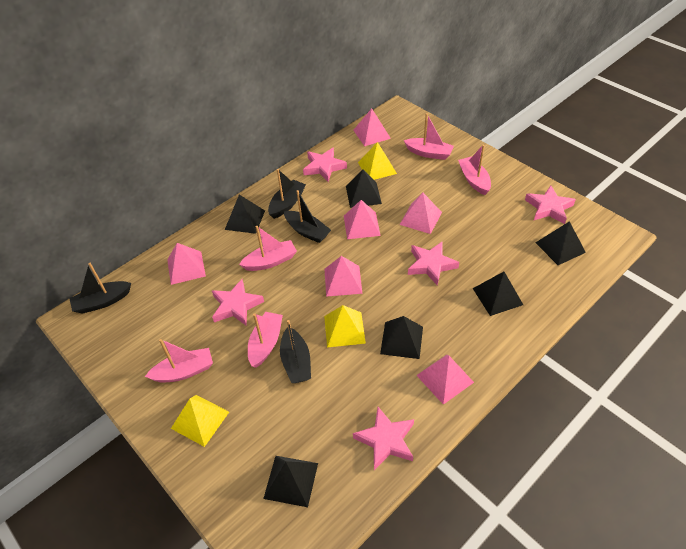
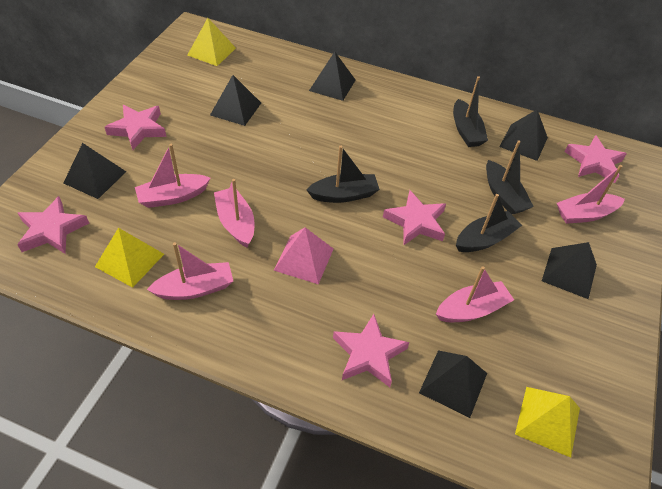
pink pyramid: 6 -> 1

